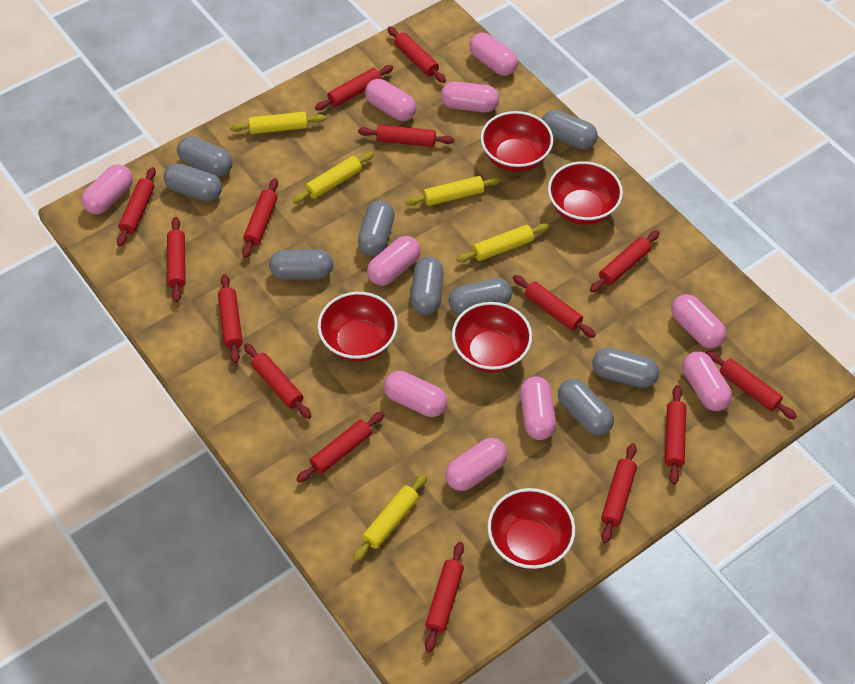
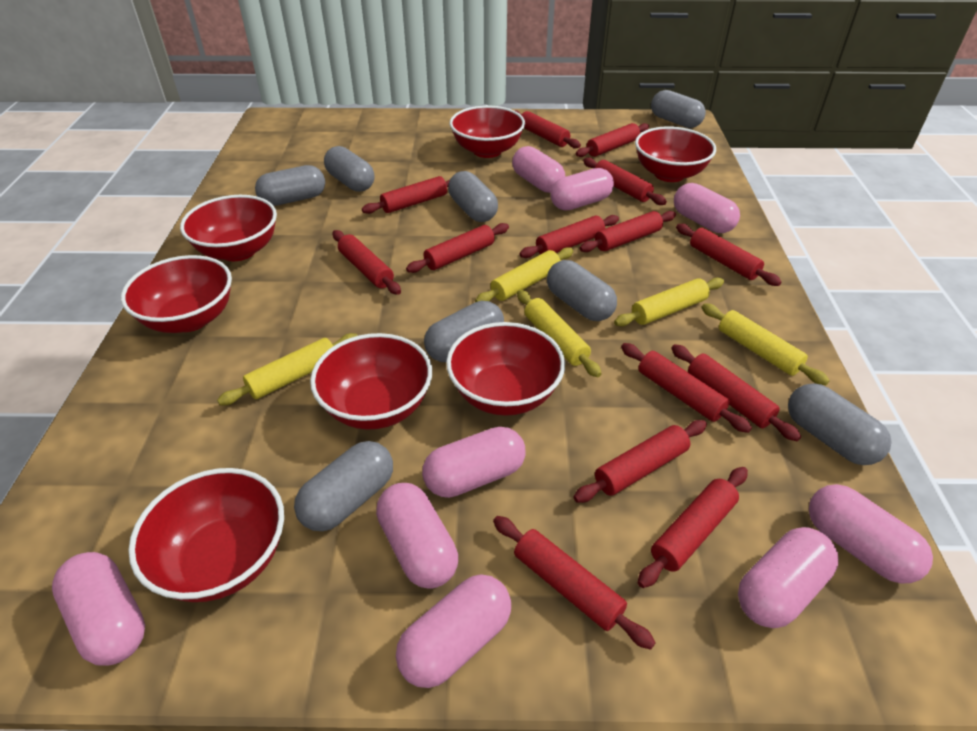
grey capsule: 9 -> 8
pink capsule: 10 -> 9
red bowl: 5 -> 7
red rolling pin: 15 -> 14

